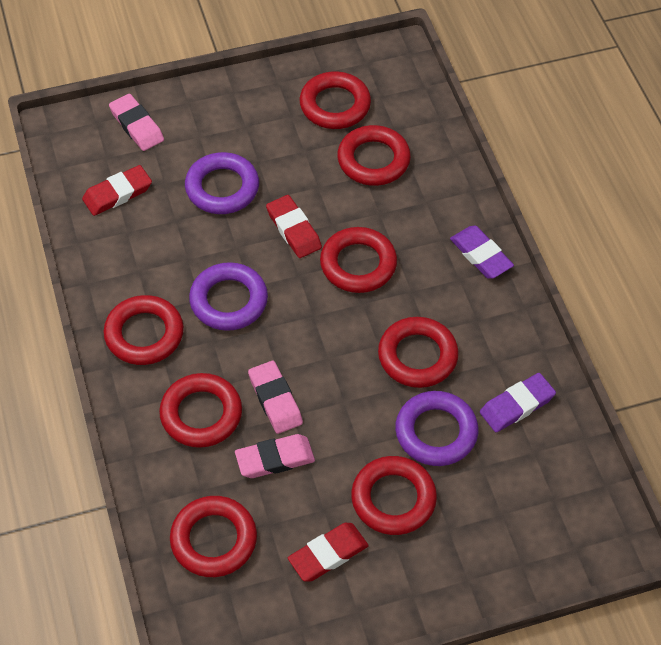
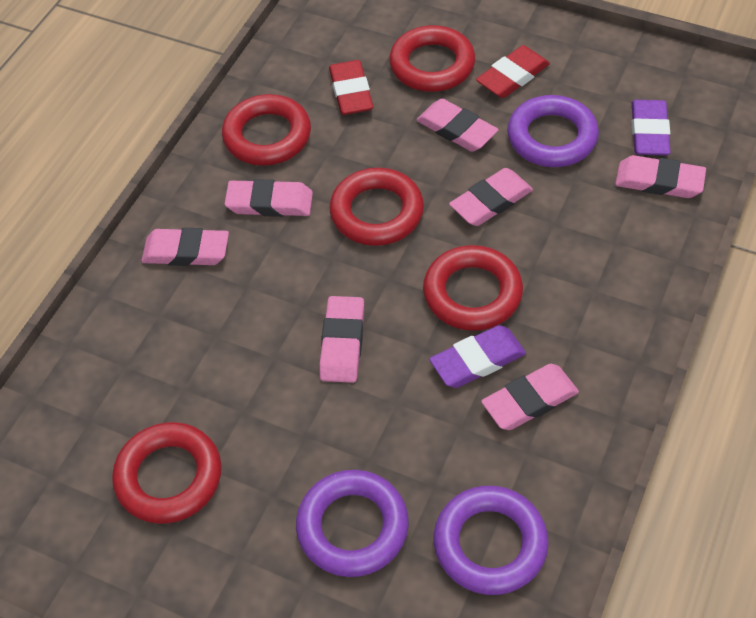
pink eraser: 3 -> 7
red eraser: 3 -> 2
red ring: 8 -> 5

